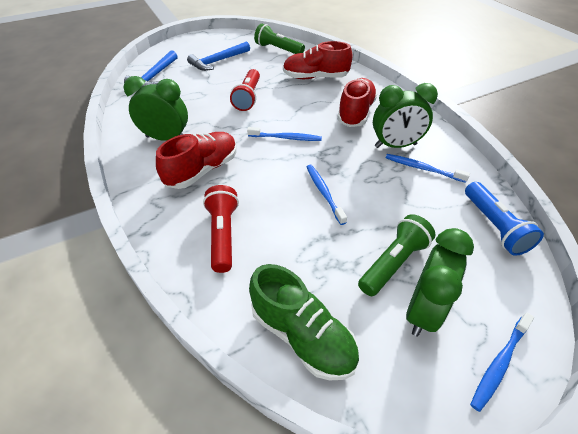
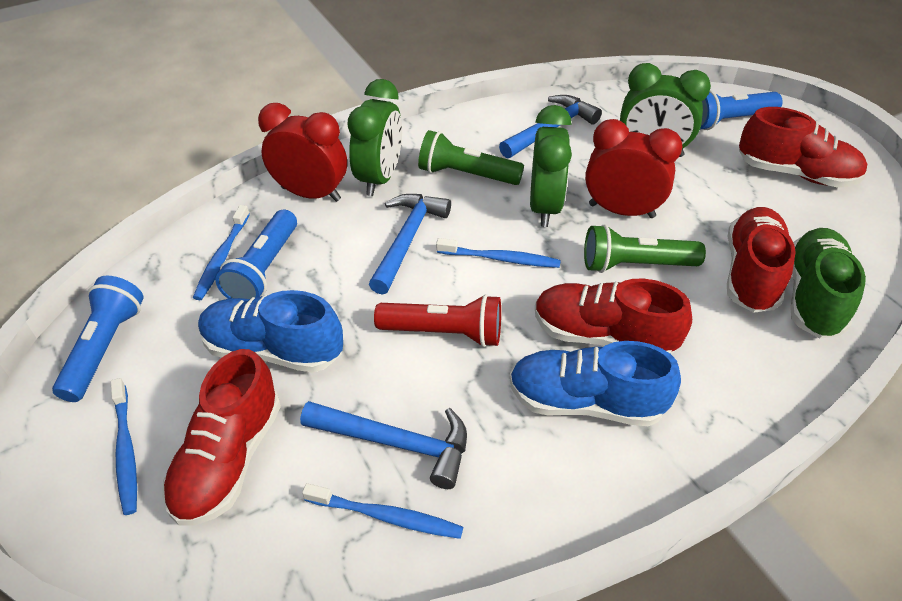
blue flashlight: 1 -> 3
blue hammer: 2 -> 3
blue shoe: 0 -> 2
red clock: 0 -> 2
red flashlight: 2 -> 1
red shoe: 3 -> 4

